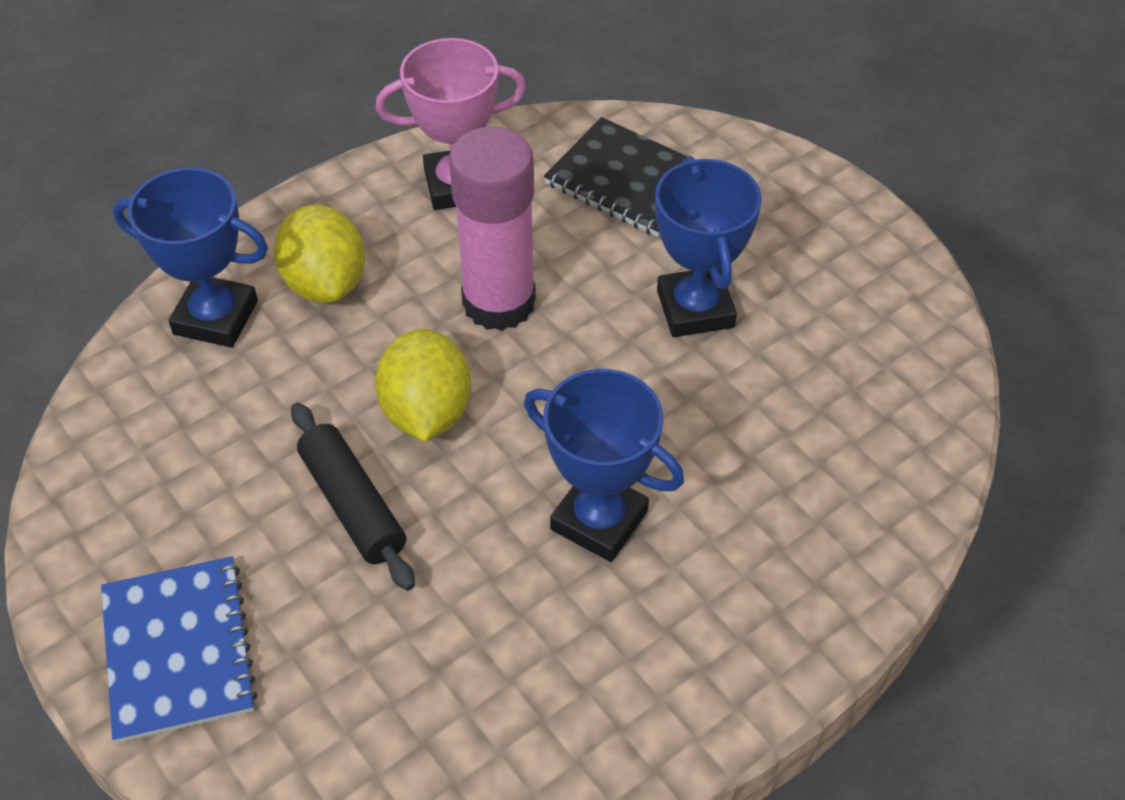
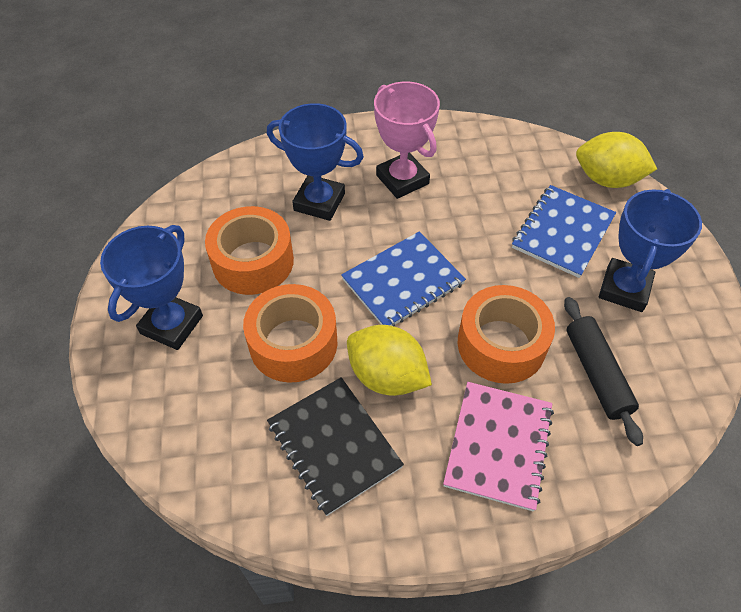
blue notebook: 1 -> 2
orange tape: 0 -> 3
pink glue stick: 1 -> 0
pink notebook: 0 -> 1

